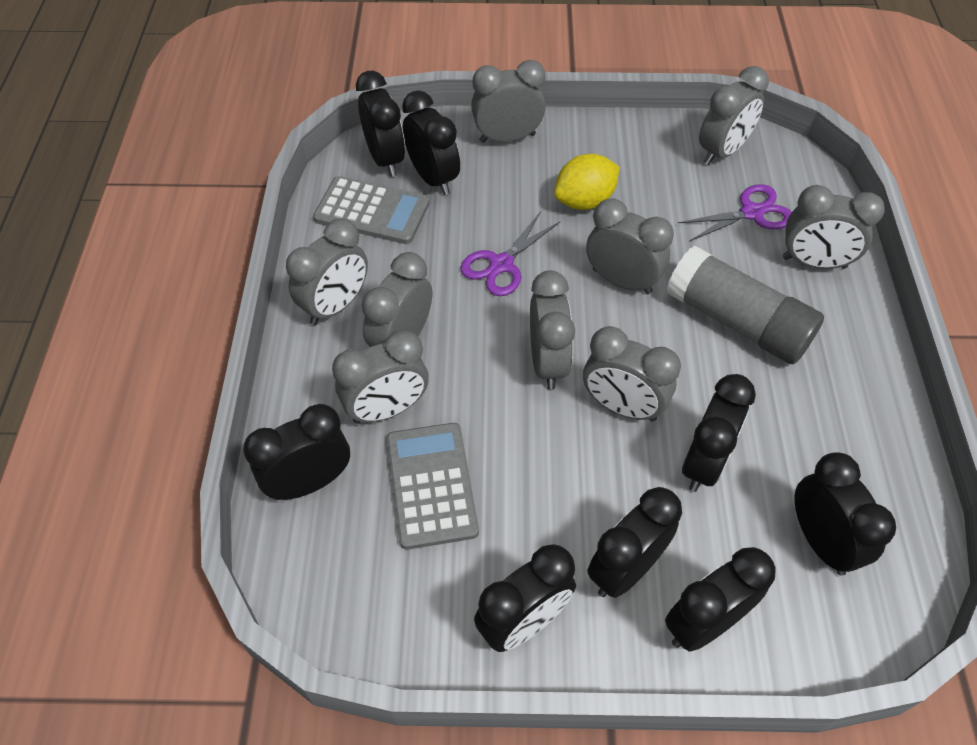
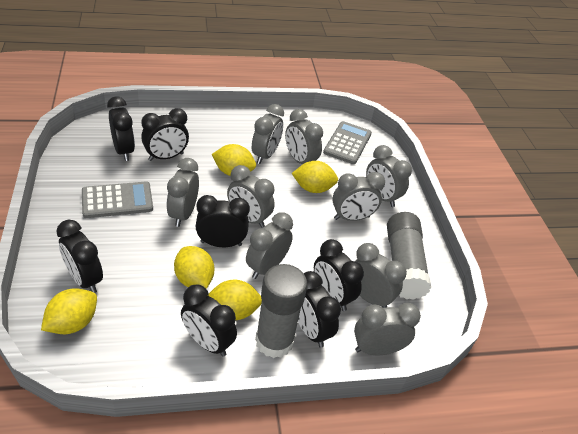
black clock: 8 -> 7
grey glue stick: 1 -> 2
purple scissors: 2 -> 0
yellow lemon: 1 -> 5

